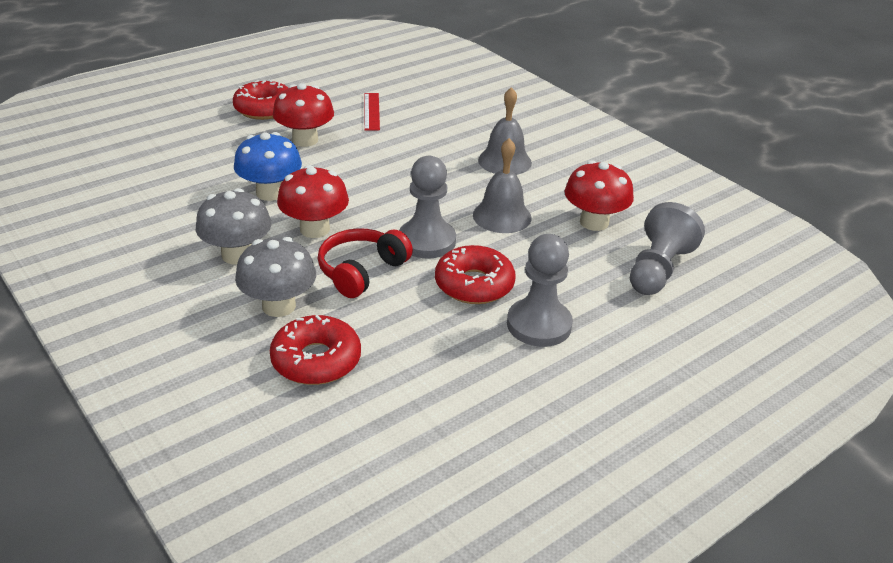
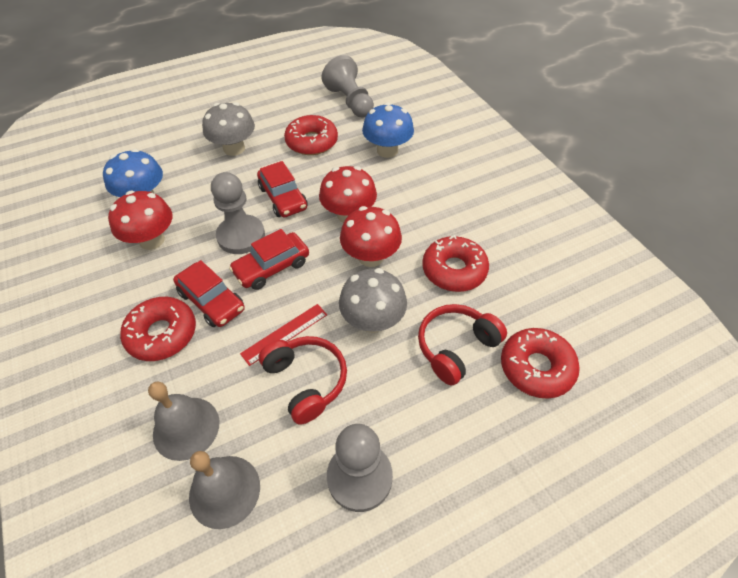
blue mushroom: 1 -> 2
red car: 0 -> 3
red donut: 3 -> 4
red headphones: 1 -> 2

